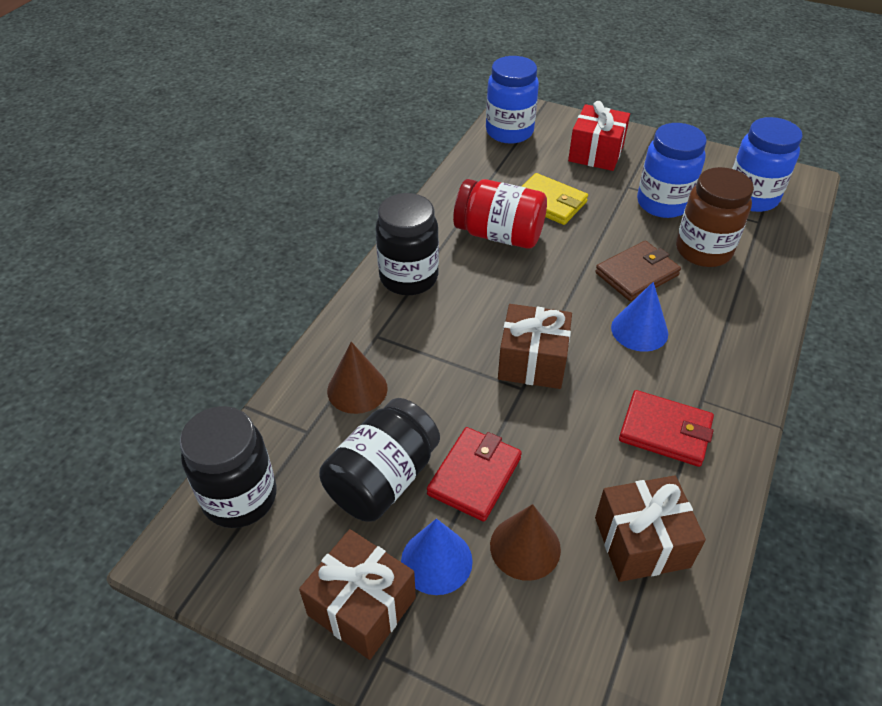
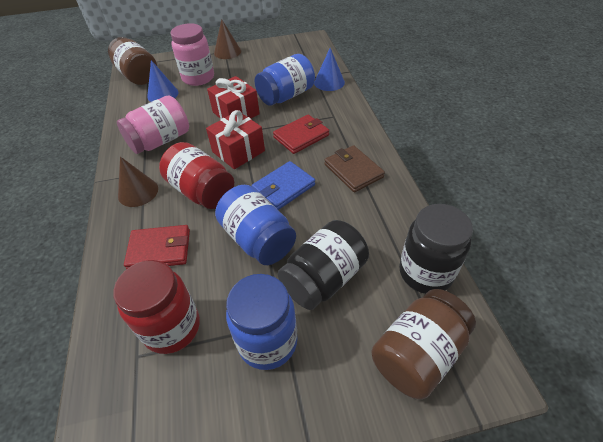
black jar: 3 -> 2
blue wallet: 0 -> 1
brown gift: 3 -> 0
brown jar: 1 -> 2
pink jar: 0 -> 2
red gift: 1 -> 2
red jar: 1 -> 2
yellow wallet: 1 -> 0

